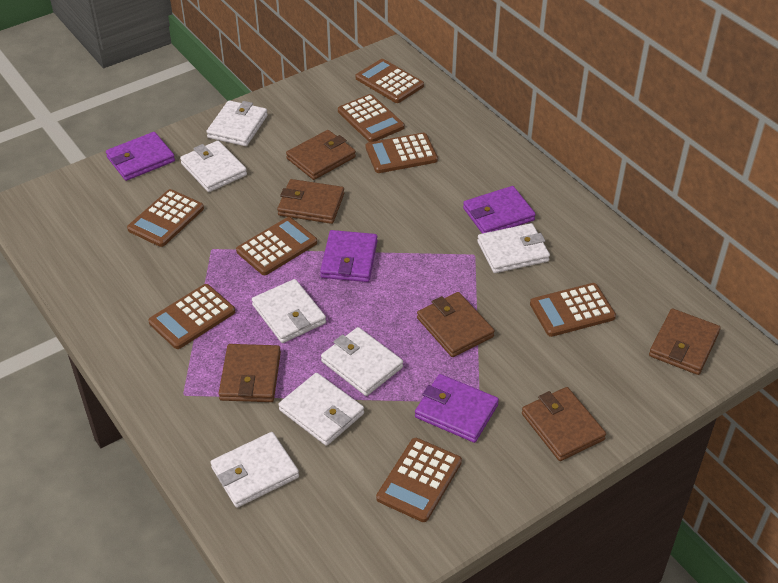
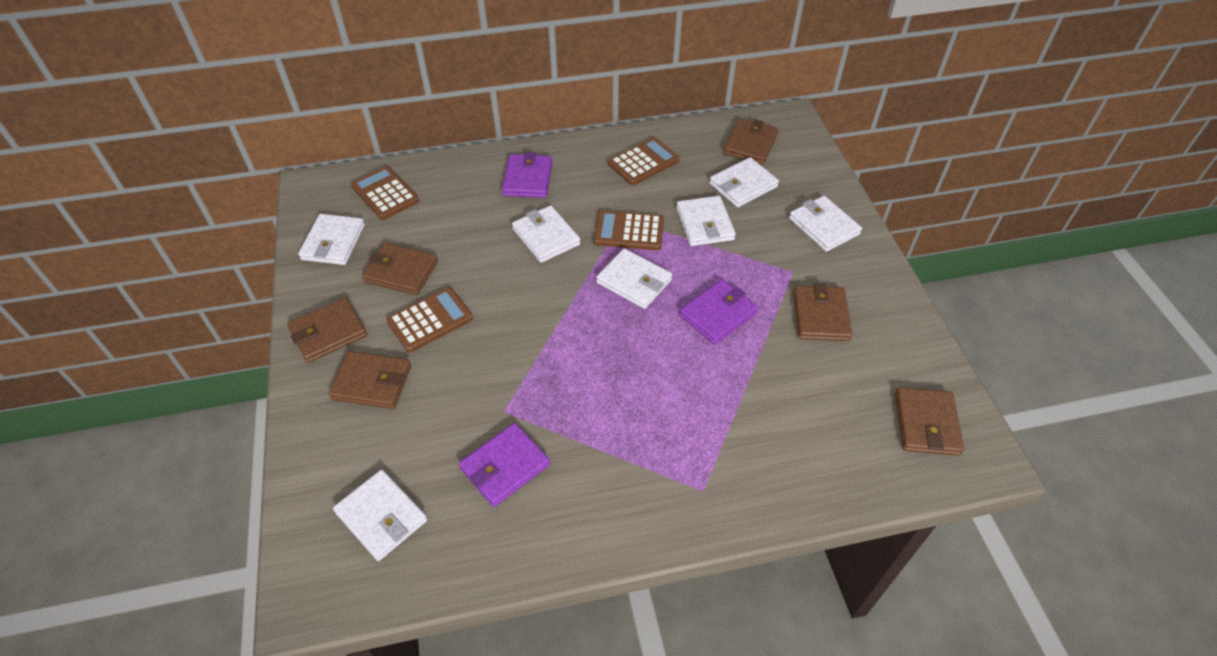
brown calculator: 8 -> 4
purple wallet: 4 -> 3

